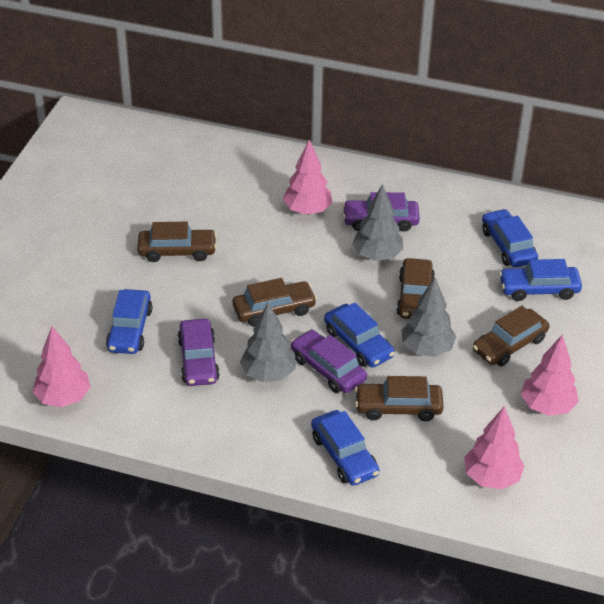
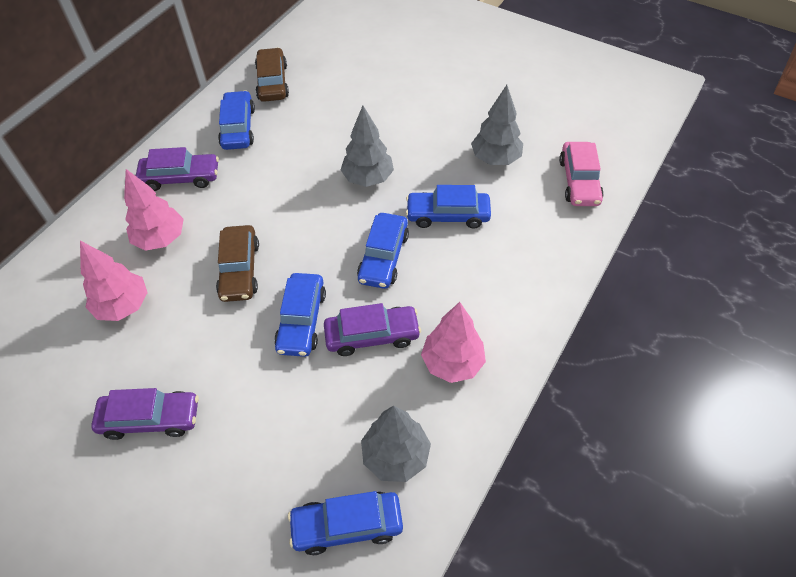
brown car: 5 -> 2
pink car: 0 -> 1
pink tree: 4 -> 3

